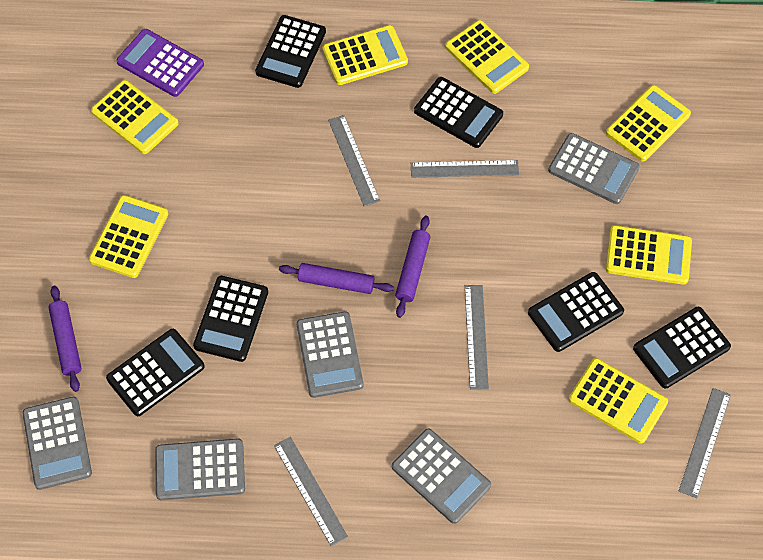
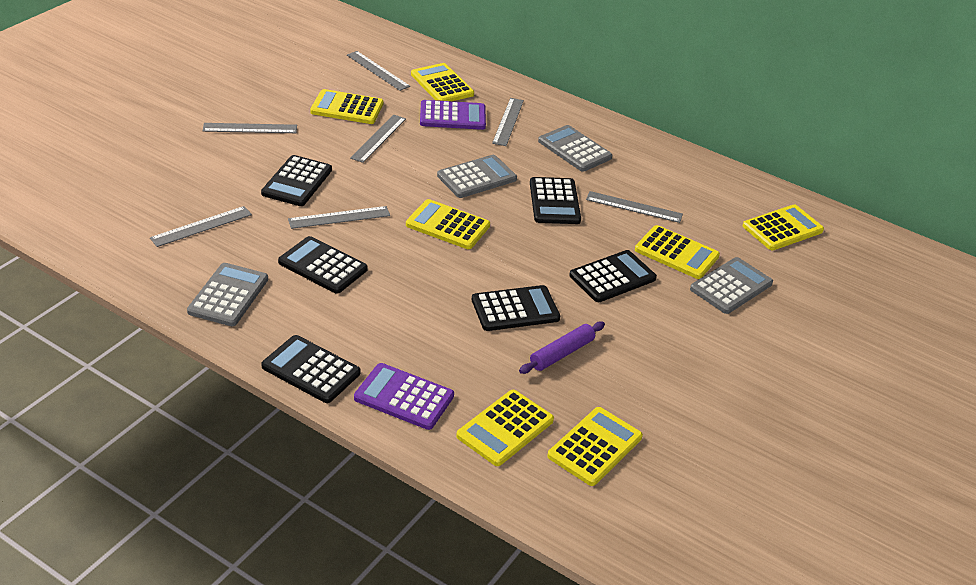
grey calculator: 5 -> 4
grey ruler: 5 -> 7
purple calculator: 1 -> 2
purple rolling pin: 3 -> 1

